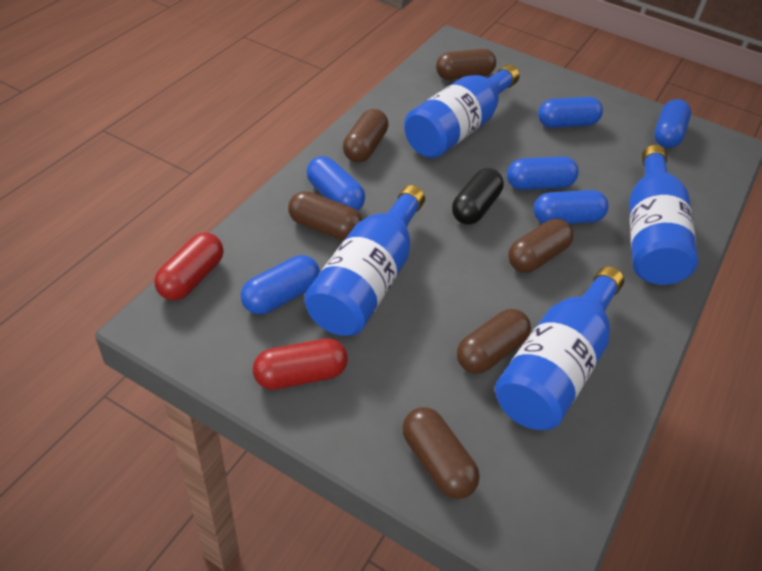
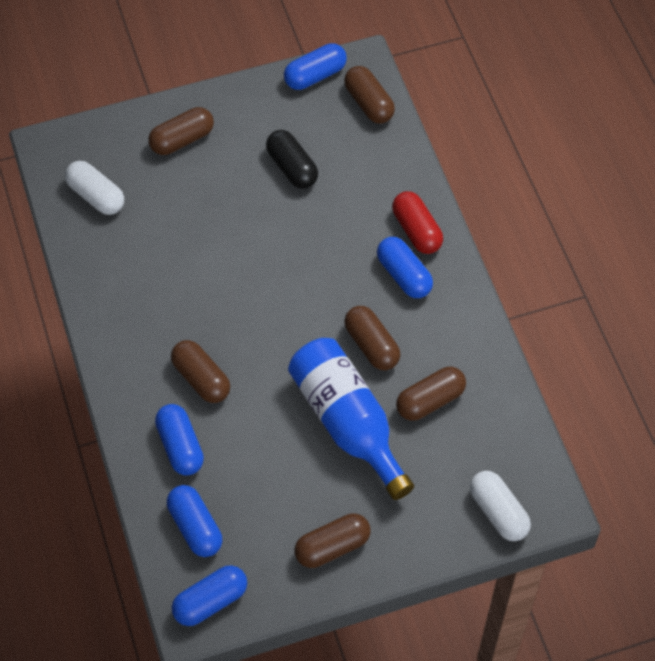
blue bottle: 4 -> 1
blue capsule: 6 -> 5
red capsule: 2 -> 1
white capsule: 0 -> 2

